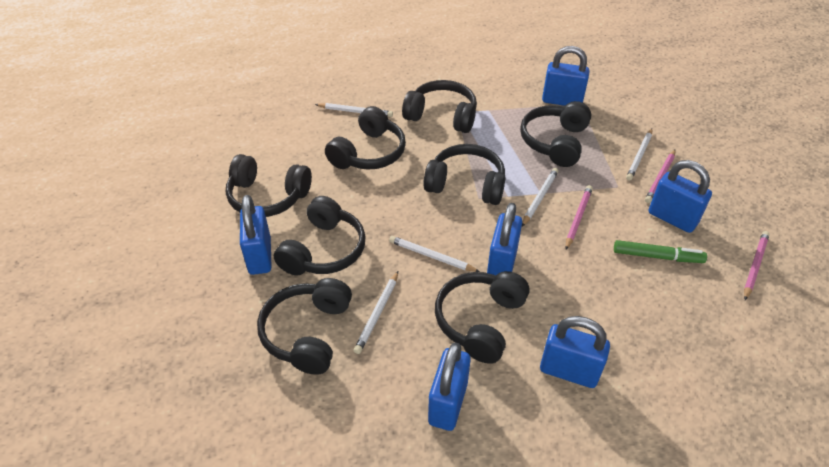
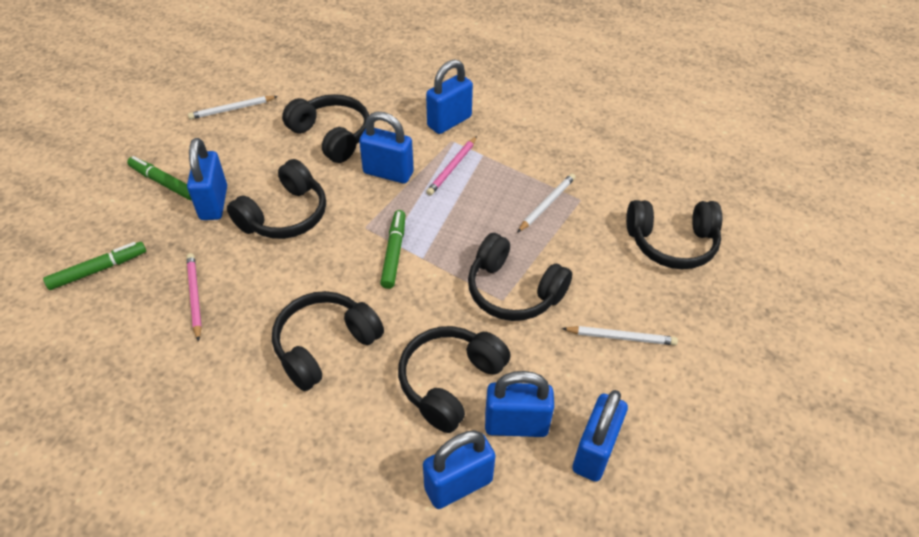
black headphones: 8 -> 6
green marker: 1 -> 3
pink pencil: 3 -> 2
white pencil: 5 -> 3

